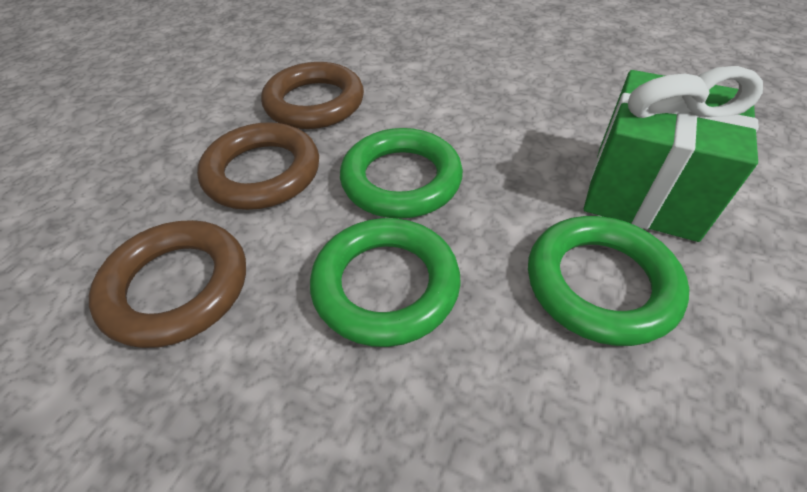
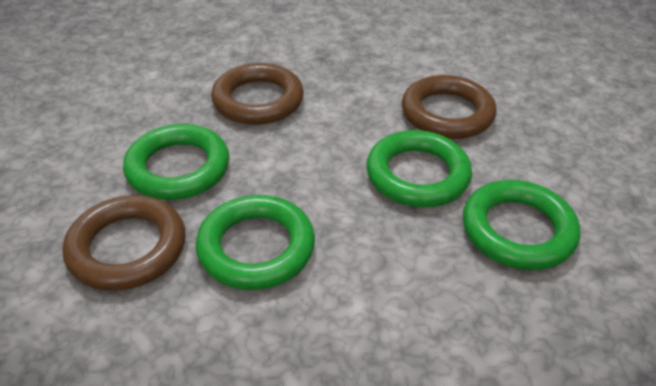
green gift: 1 -> 0
green ring: 3 -> 4

